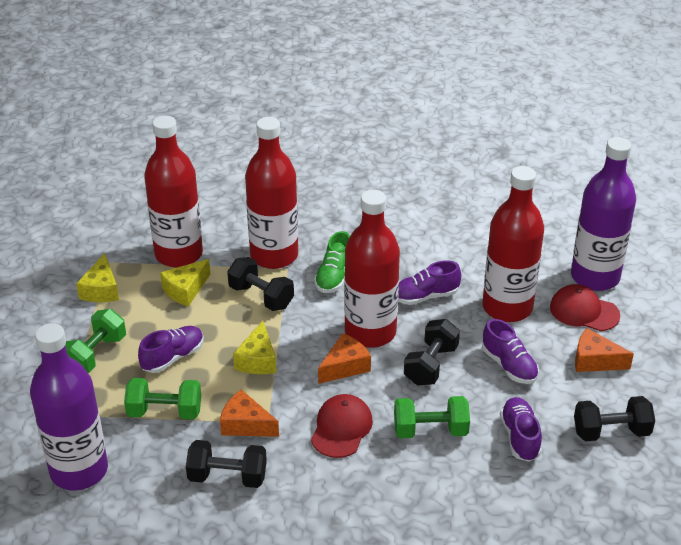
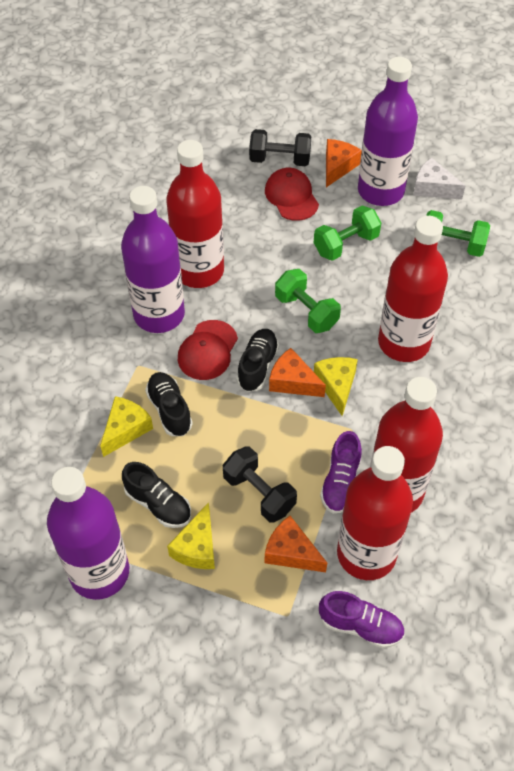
black dumbbell: 4 -> 2
black shoe: 0 -> 3
green shoe: 1 -> 0
purple bottle: 2 -> 3
purple shoe: 4 -> 2
white cheese: 0 -> 1

